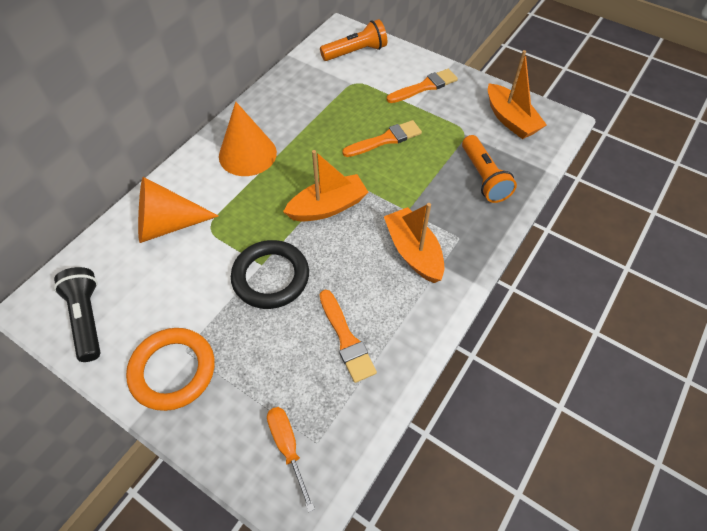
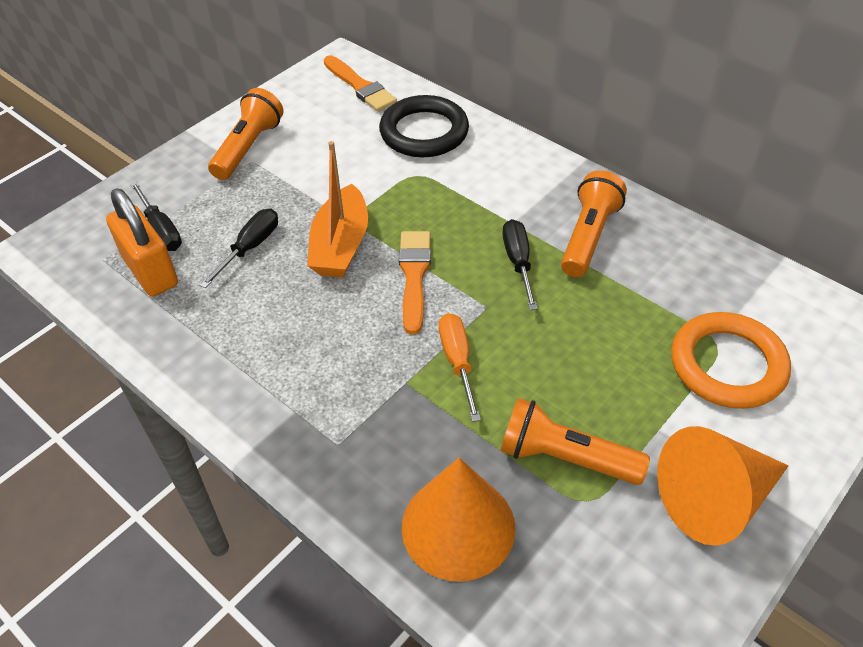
black flashlight: 1 -> 0
black screwdriver: 0 -> 3
orange boat: 3 -> 1
orange brush: 3 -> 2
orange flashlight: 2 -> 3
orange padlock: 0 -> 1

